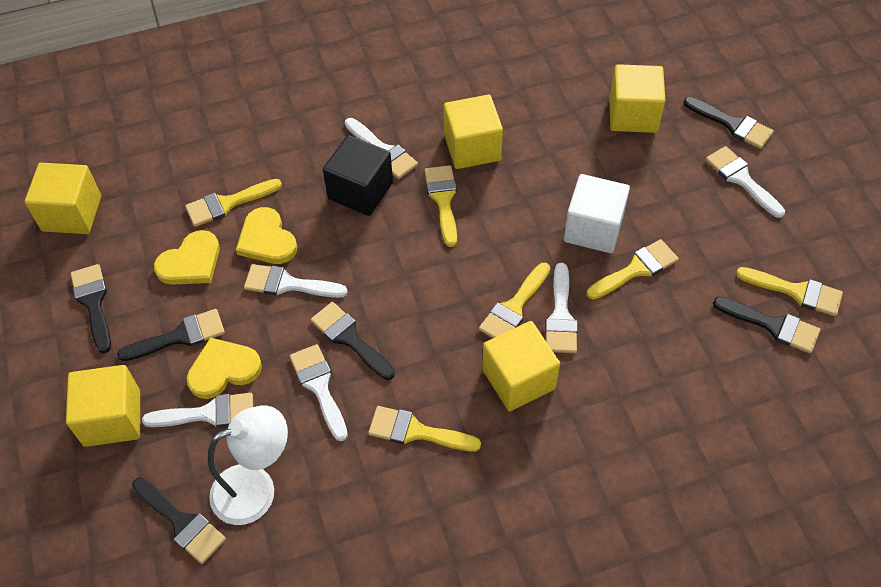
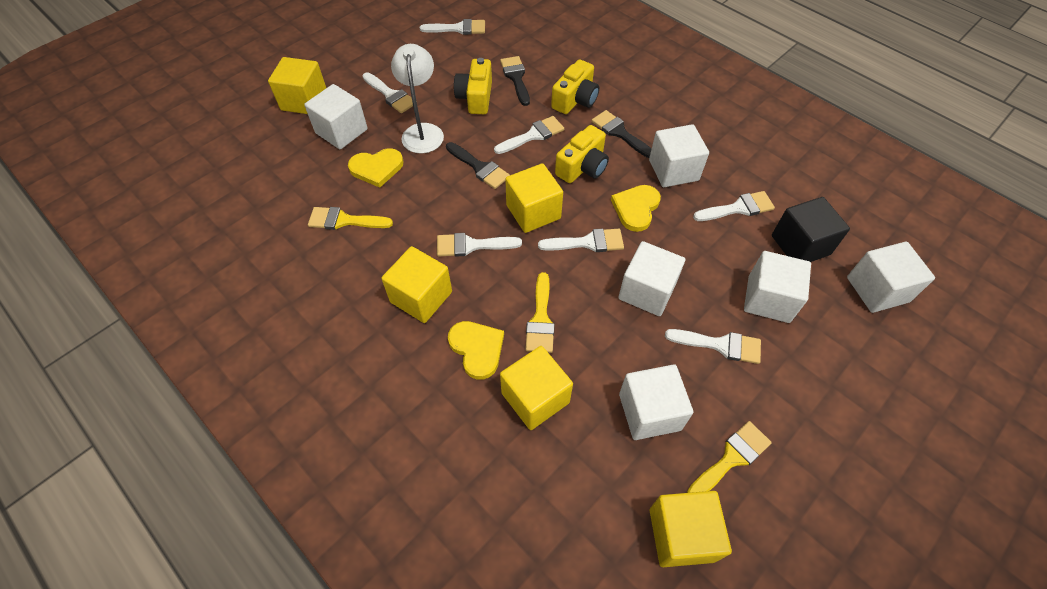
black brush: 6 -> 3
white brush: 6 -> 7
white cube: 1 -> 6
yellow brush: 6 -> 3
yellow camera: 0 -> 3

